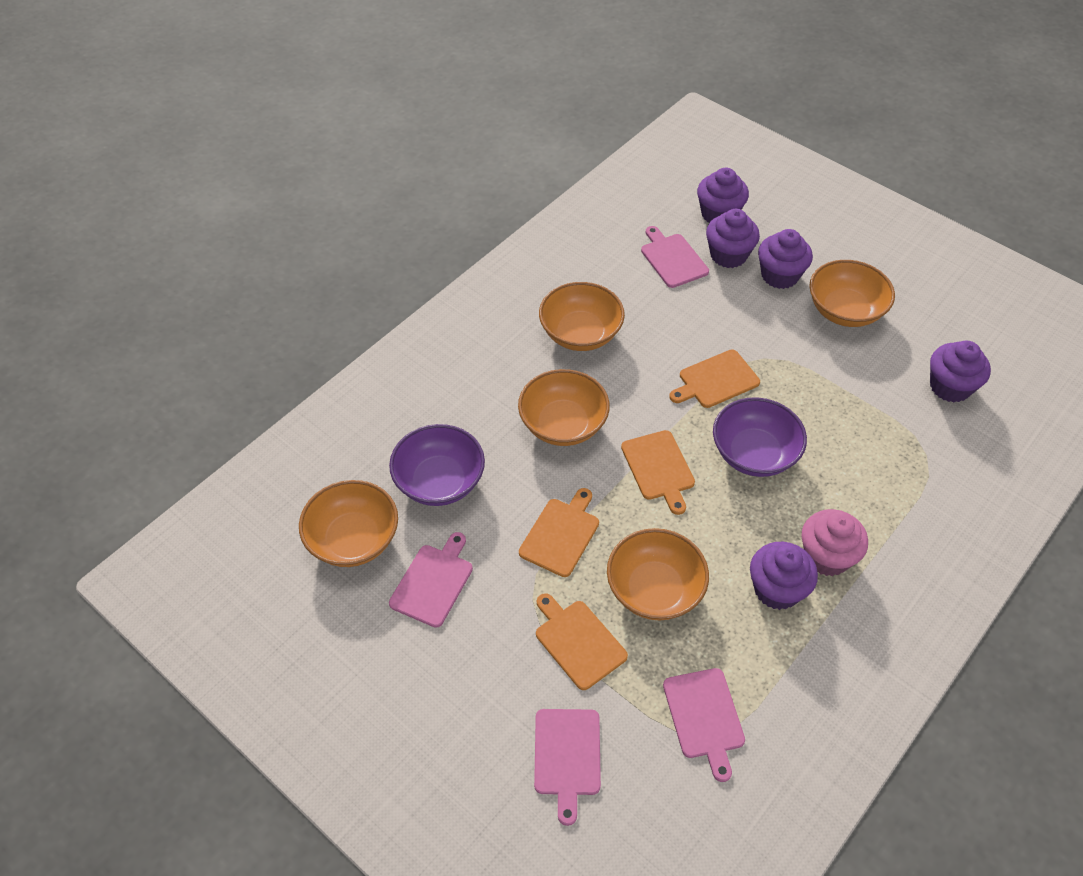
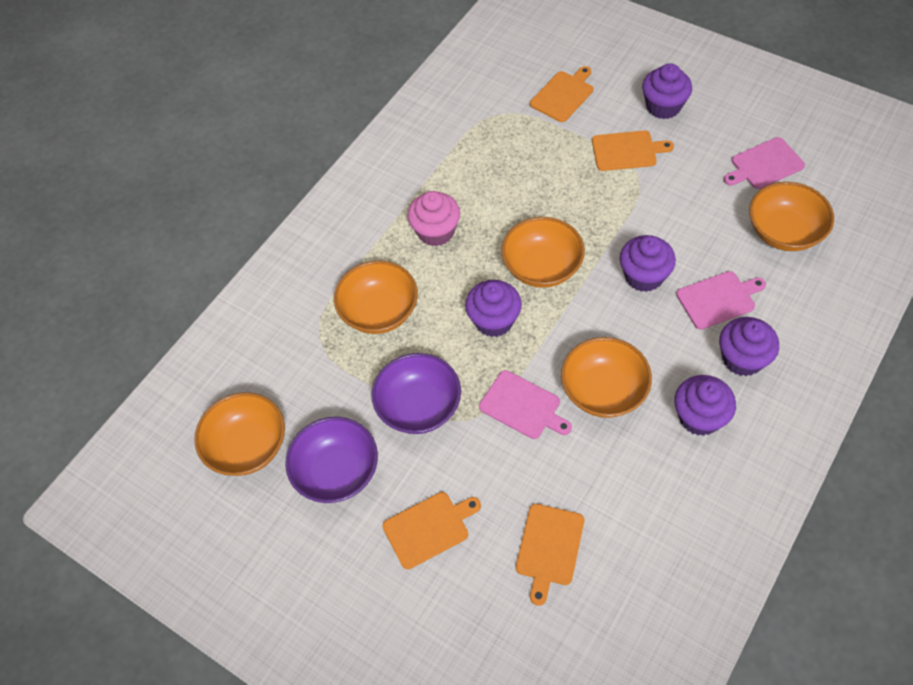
pink cutting board: 4 -> 3

